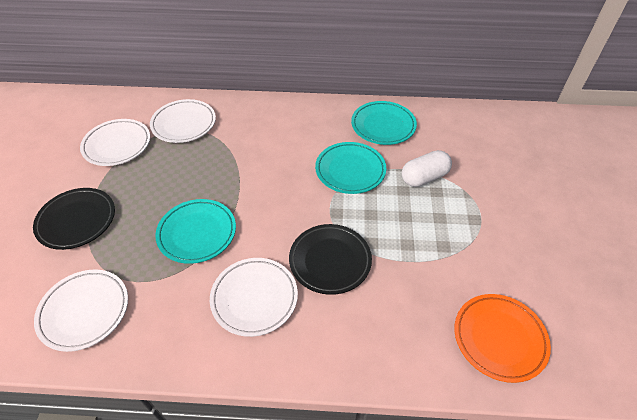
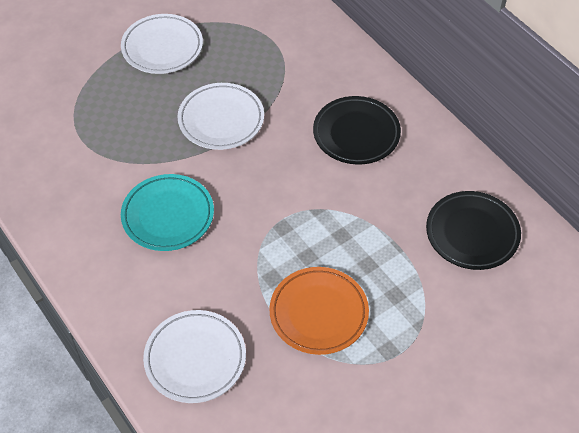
turquoise plate: 3 -> 1
white capsule: 1 -> 0
white plate: 4 -> 3

